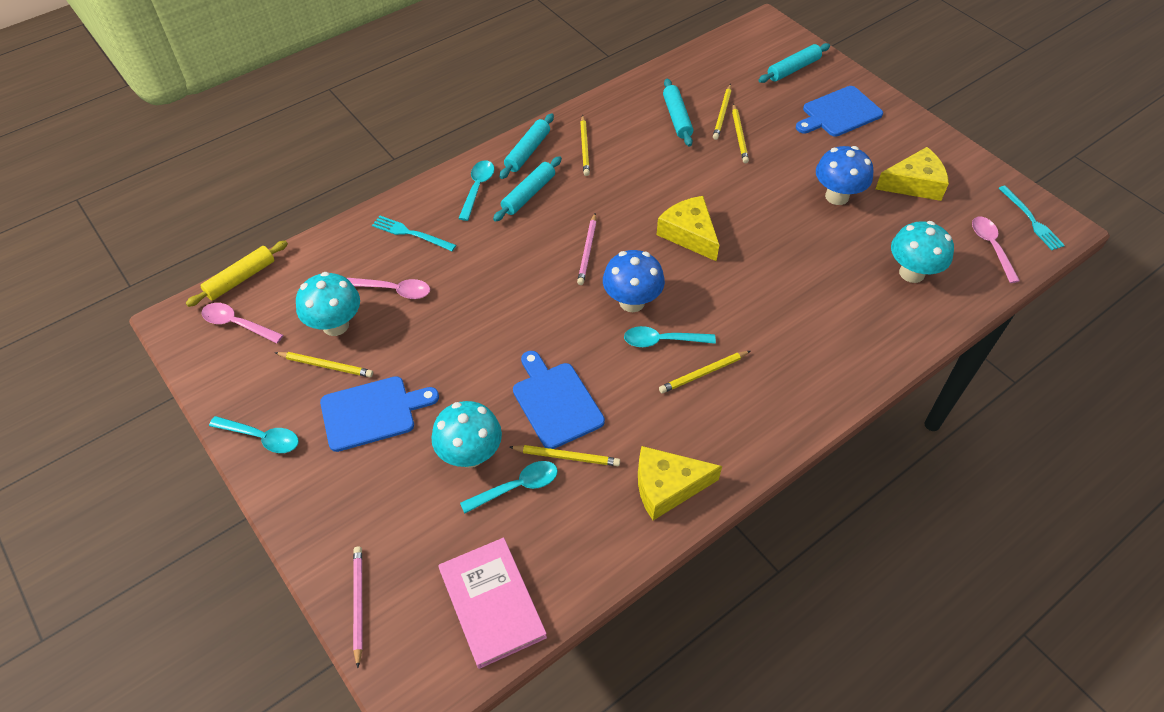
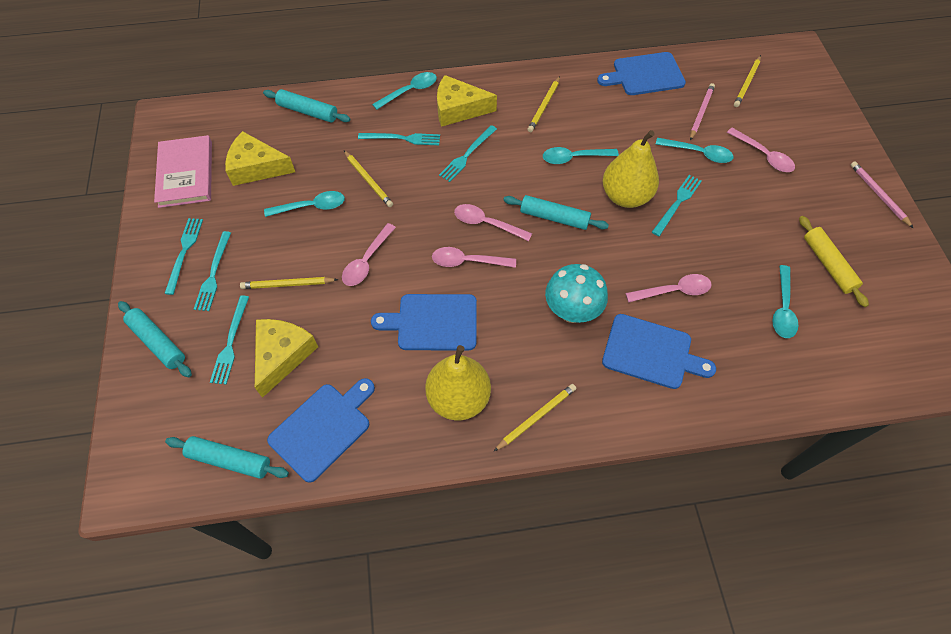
blue cutting board: 3 -> 4
blue mushroom: 2 -> 0
pink spoon: 3 -> 5
turquoise fork: 2 -> 6
turquoise mushroom: 3 -> 1
turquoise spoon: 4 -> 5
yellow pear: 0 -> 2
yellow pencil: 6 -> 5

